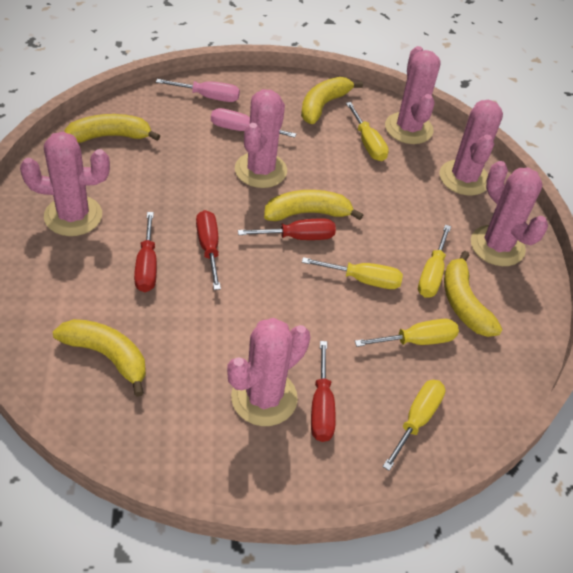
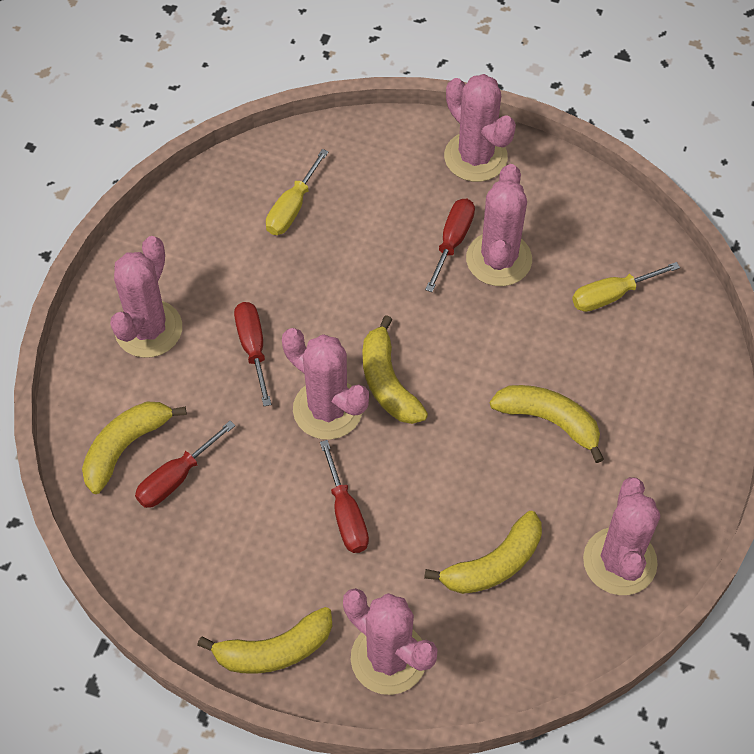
pink screwdriver: 2 -> 0
yellow screwdriver: 5 -> 2

